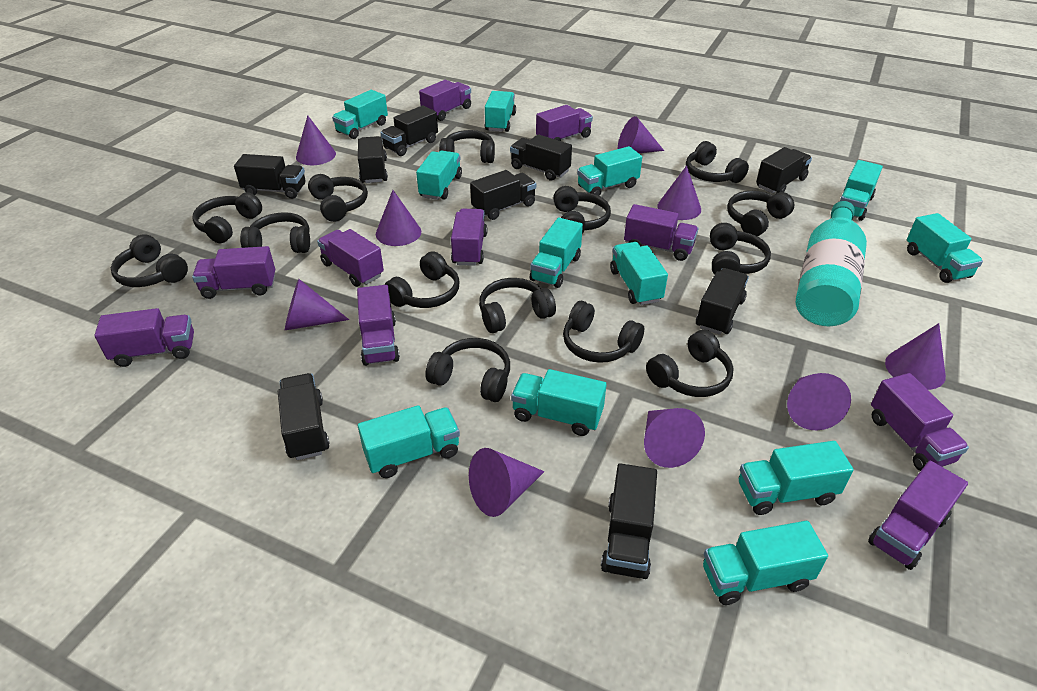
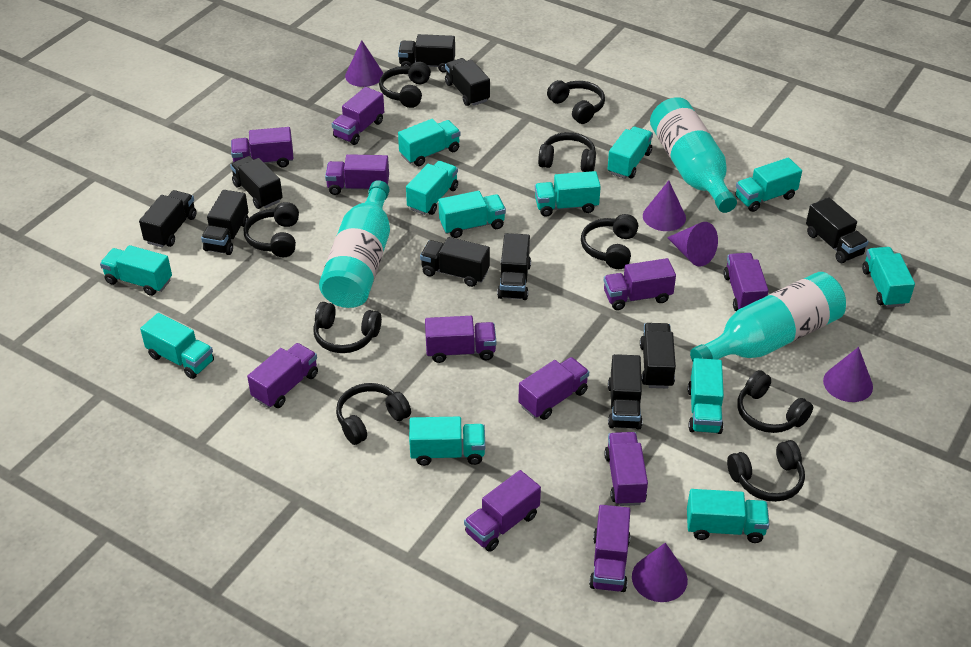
black headphones: 14 -> 9
black truck: 9 -> 10
purple cone: 9 -> 5
purple truck: 10 -> 11
turquoise bottle: 1 -> 3

